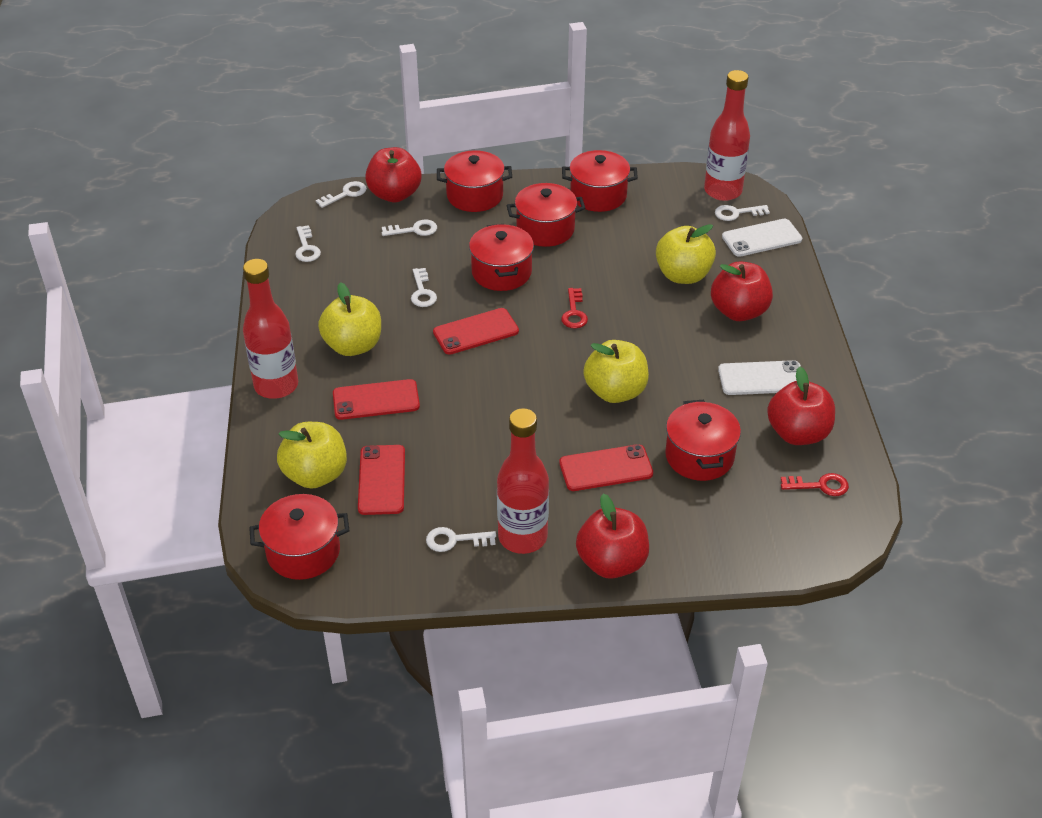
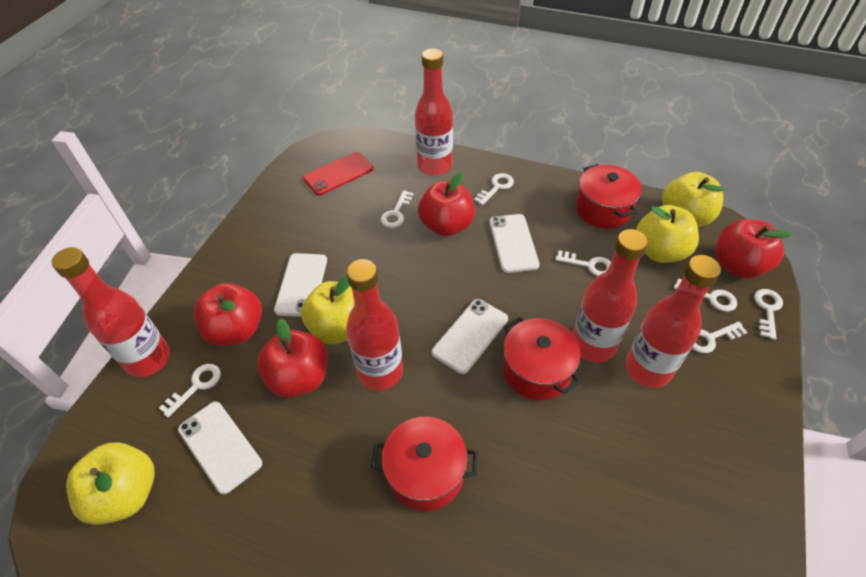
red bottle: 3 -> 5
red key: 2 -> 0
red phone: 4 -> 1
red pot: 6 -> 3
white key: 6 -> 7
white phone: 2 -> 4

